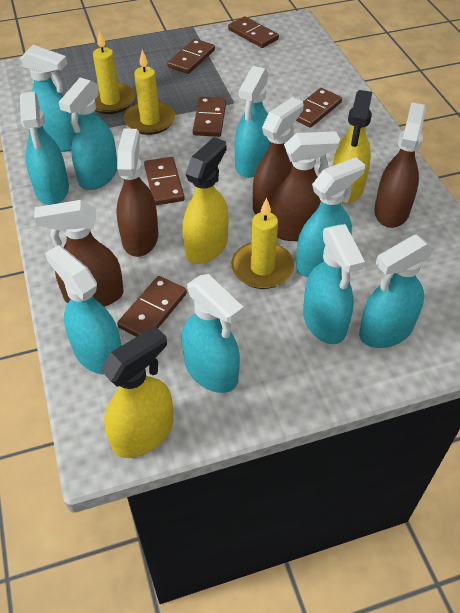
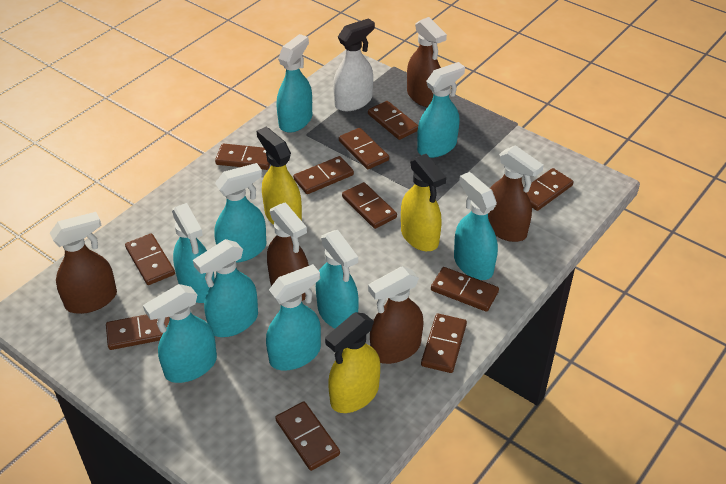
brown domino: 6 -> 11
white spray bottle: 0 -> 1
yellow candle: 3 -> 0

